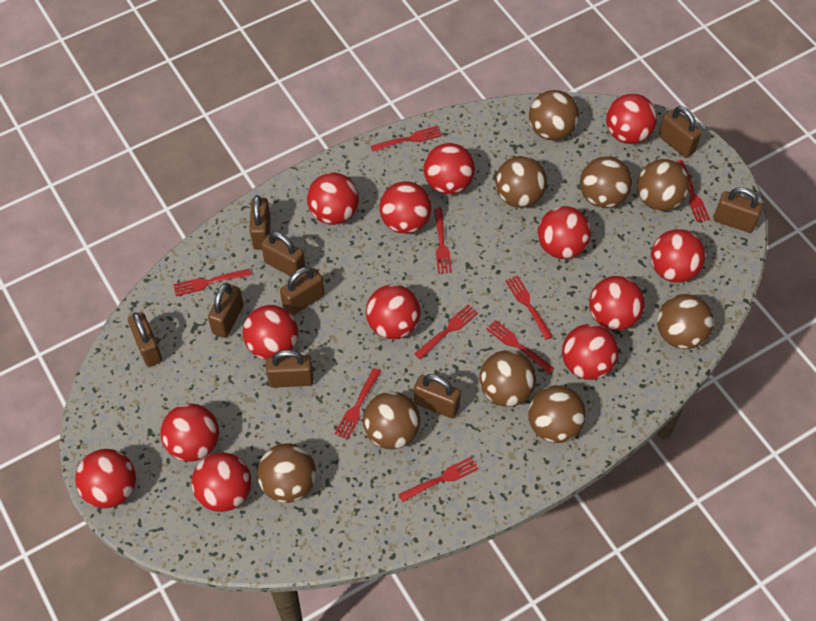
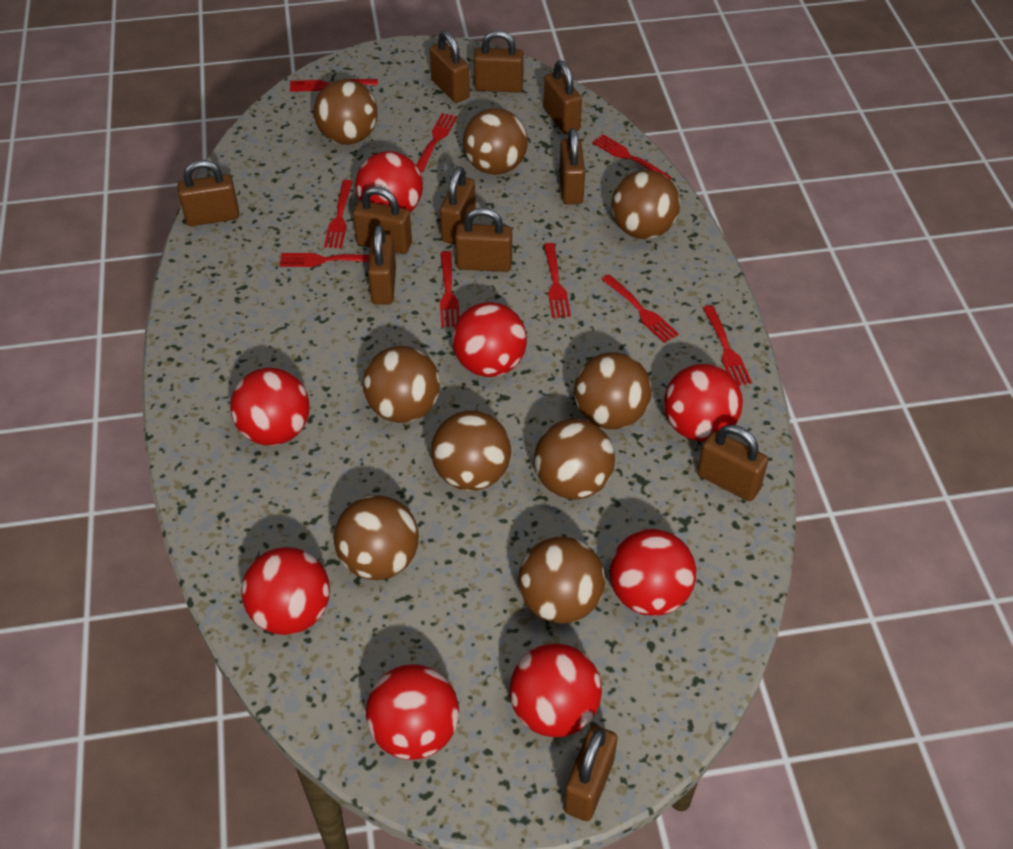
brown padlock: 9 -> 11
red ball: 13 -> 8

